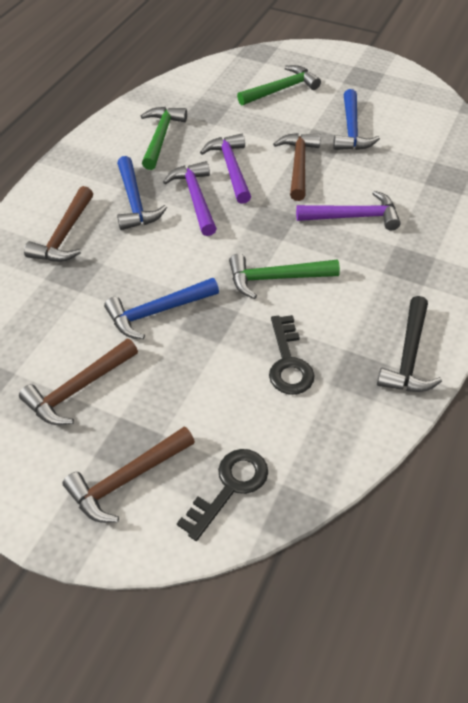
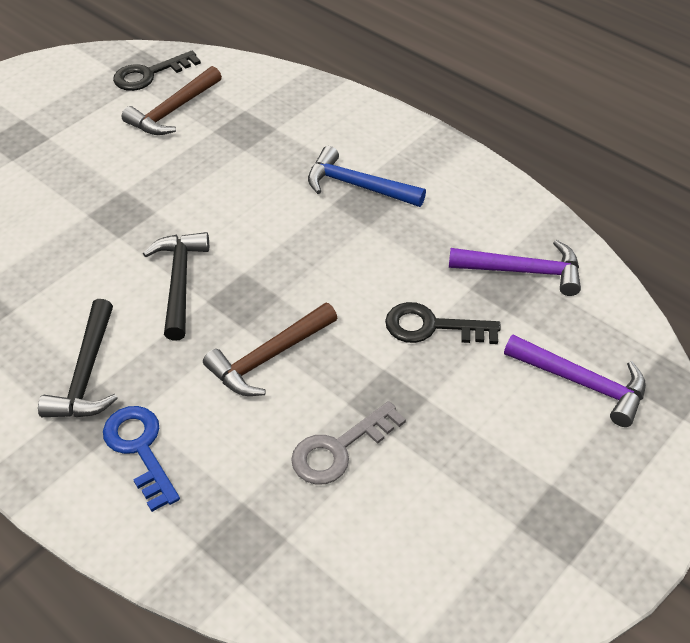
black hammer: 1 -> 2
blue hammer: 3 -> 1
blue key: 0 -> 1
brown hammer: 4 -> 2
green hammer: 3 -> 0
grey key: 0 -> 1
purple hammer: 3 -> 2

